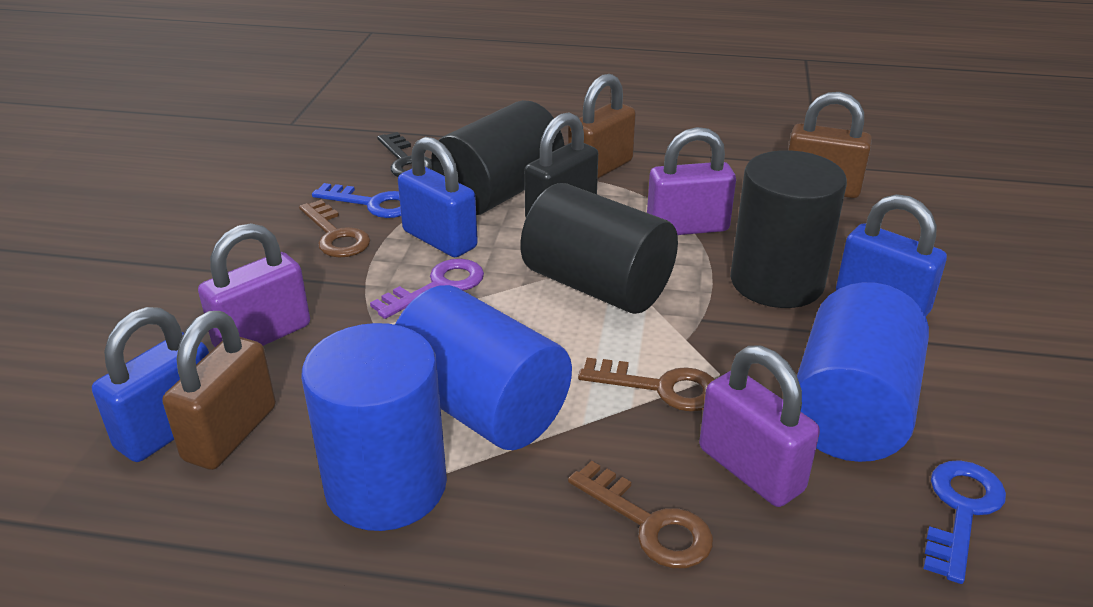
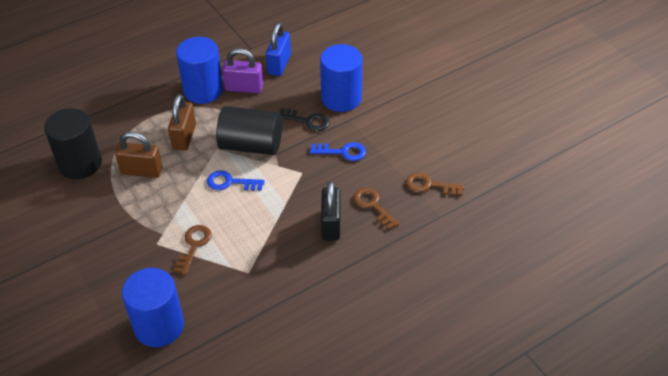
black cylinder: 3 -> 2
blue padlock: 3 -> 1
brown padlock: 3 -> 2
purple key: 1 -> 0
purple padlock: 3 -> 1

